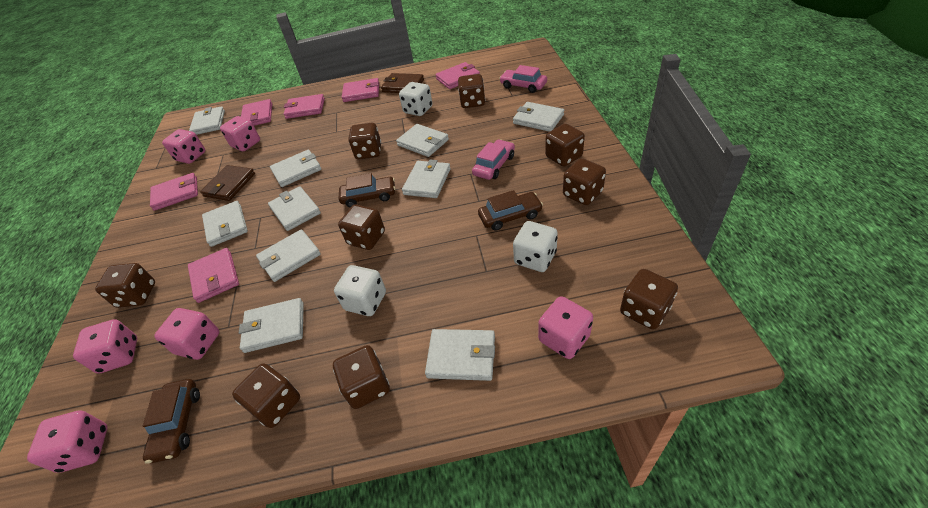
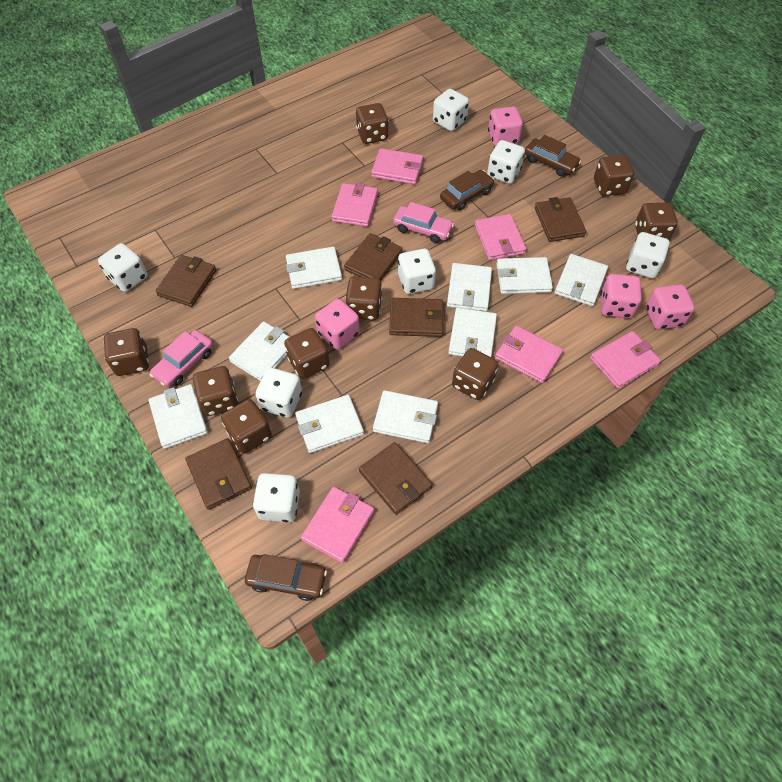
brown wallet: 2 -> 6
pink dice: 6 -> 4
white dice: 3 -> 7
white wallet: 10 -> 9

